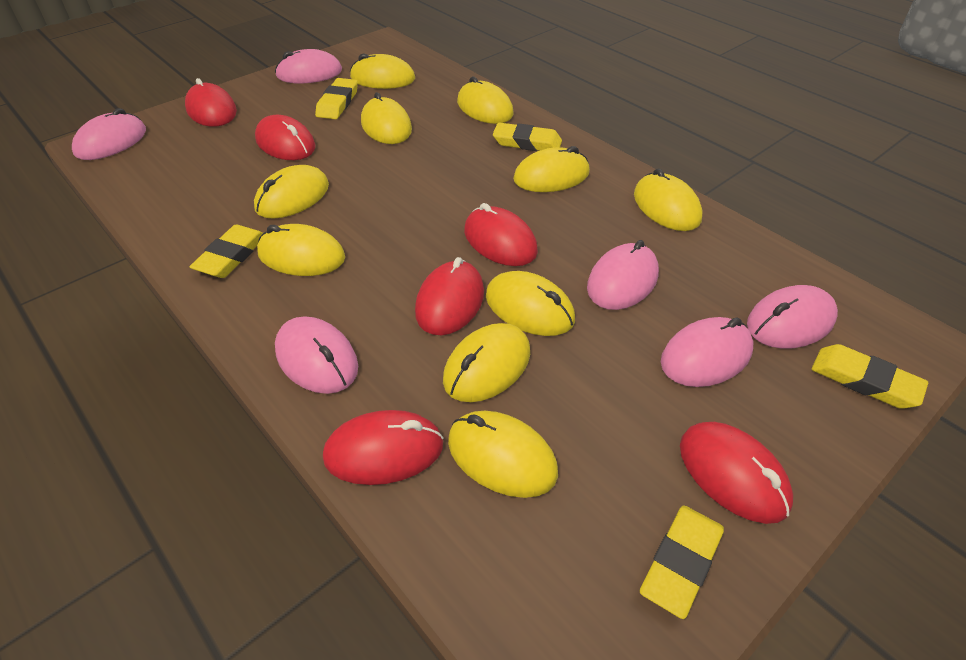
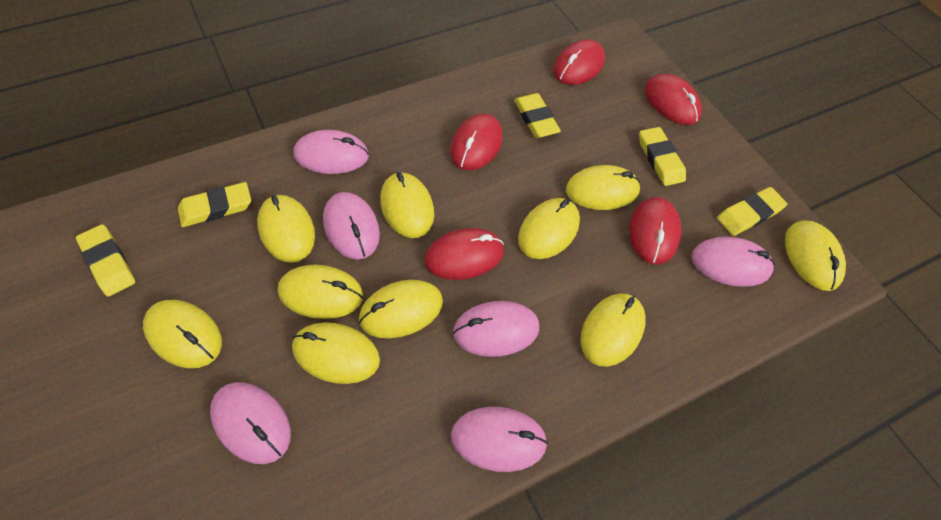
red mouse: 6 -> 5

